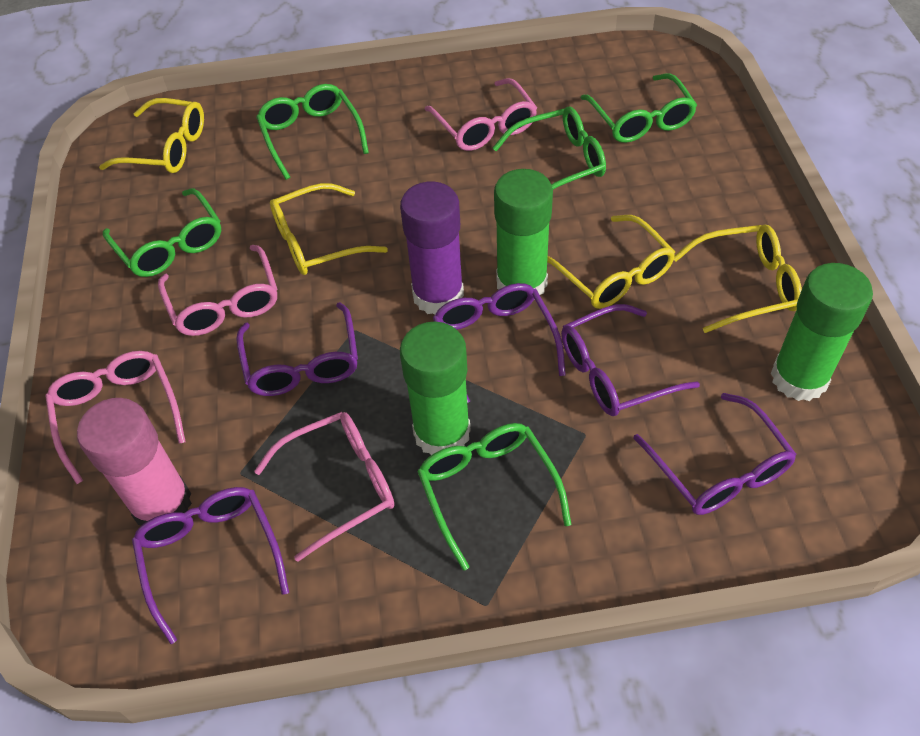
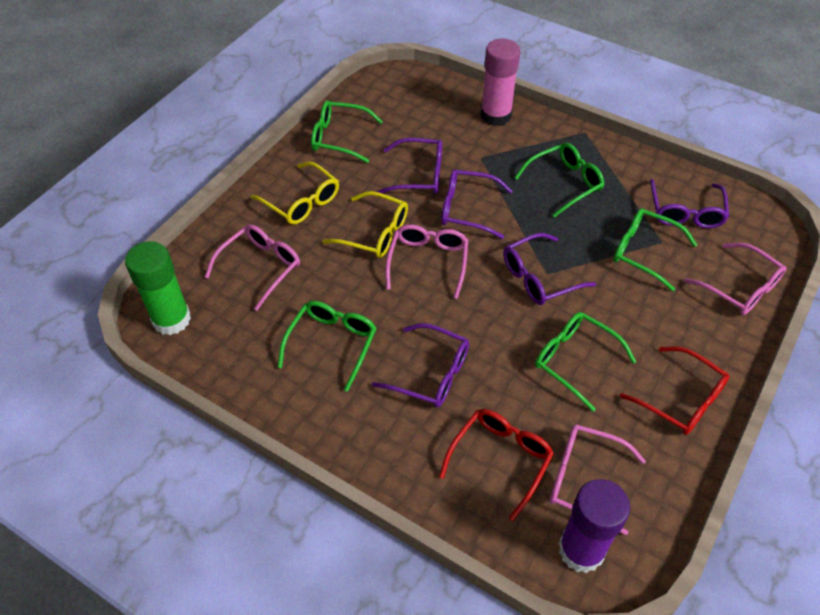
green glue stick: 3 -> 1
red glasses: 0 -> 2
yellow glasses: 4 -> 2

